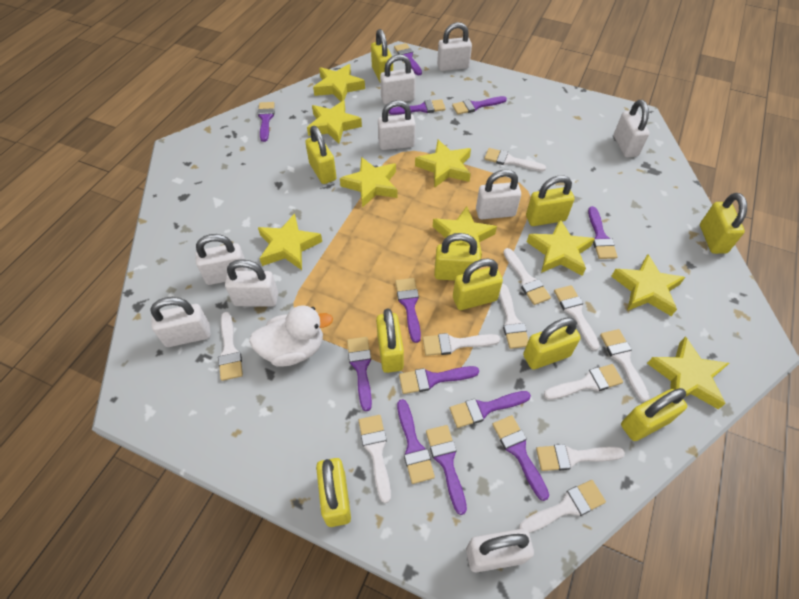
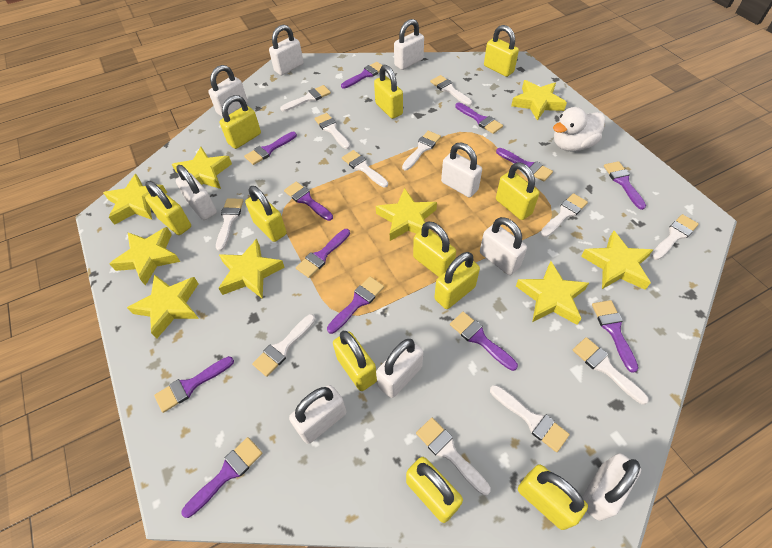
white brush: 11 -> 12
yellow padlock: 10 -> 11

